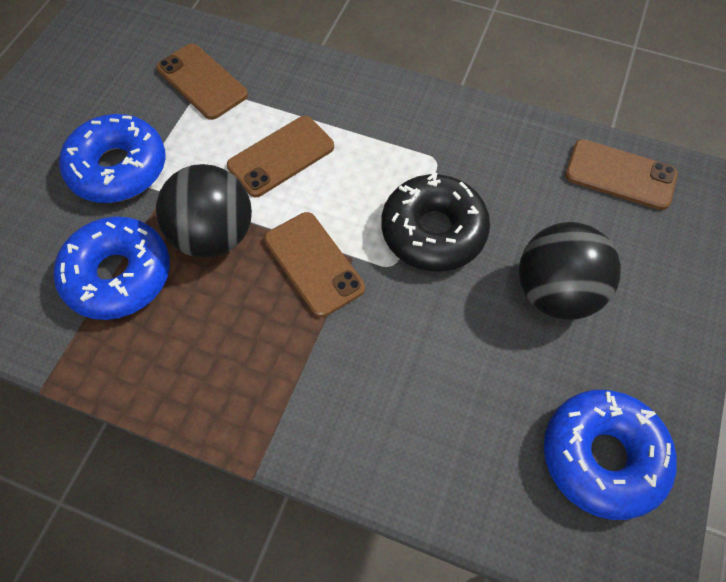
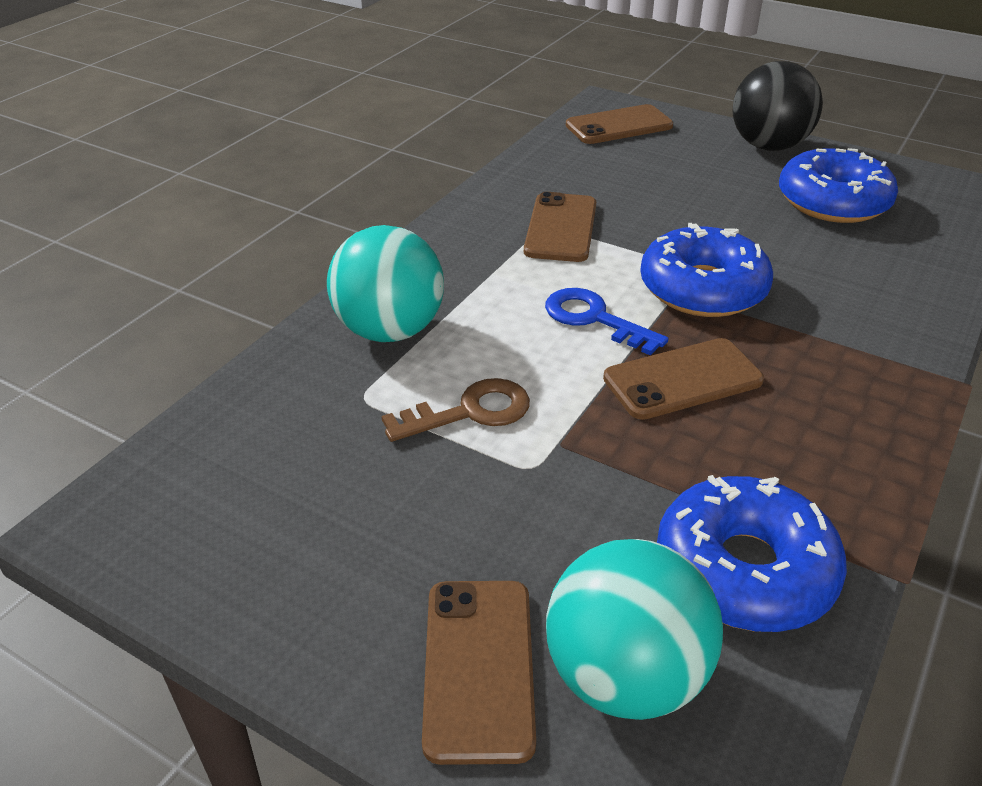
black ball: 2 -> 1
black donut: 1 -> 0
blue key: 0 -> 1
brown key: 0 -> 1
turquoise ball: 0 -> 2

